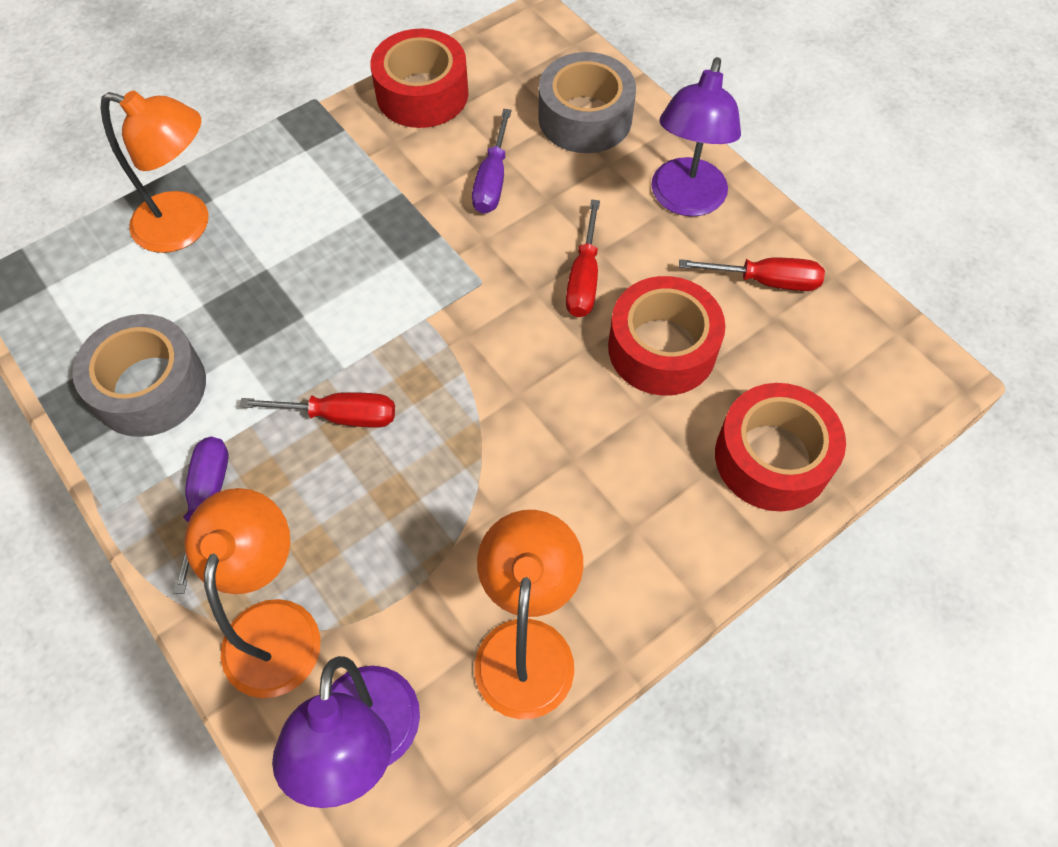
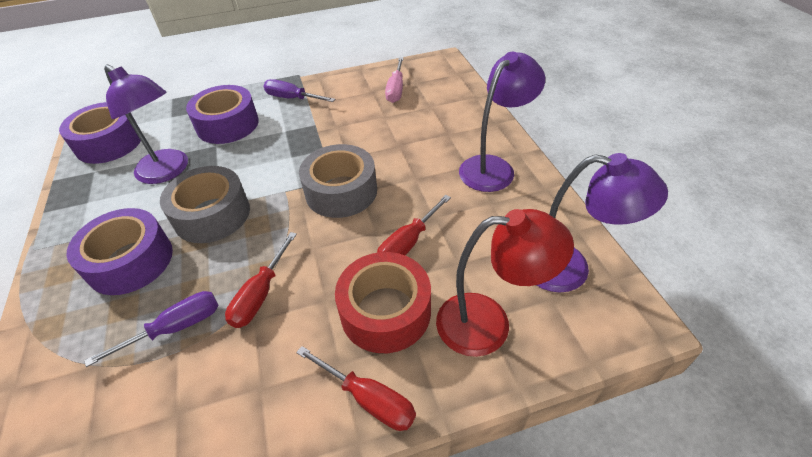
orange lamp: 3 -> 0
pink screwdriver: 0 -> 1
purple lamp: 2 -> 3
purple tape: 0 -> 3
red lamp: 0 -> 1
red tape: 3 -> 1

